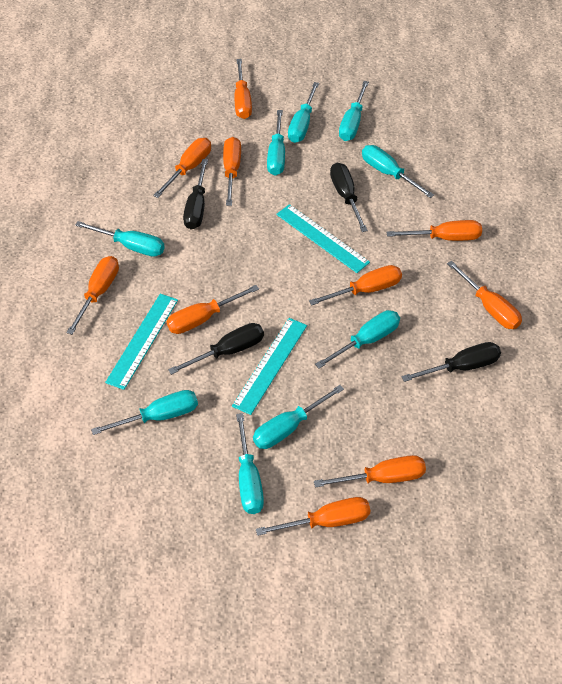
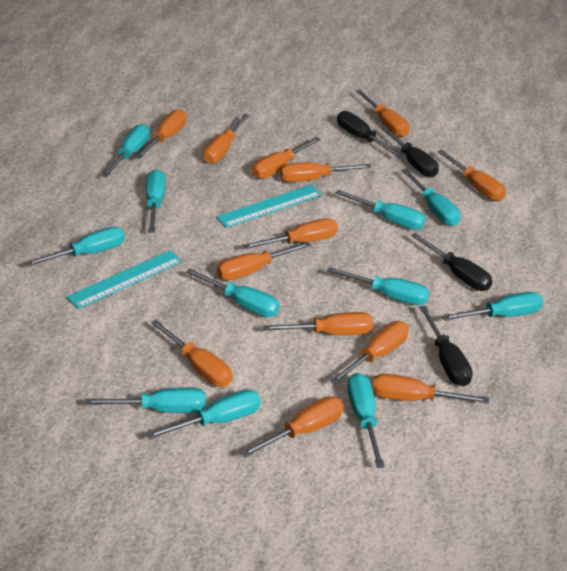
orange screwdriver: 10 -> 13
turquoise ruler: 3 -> 2
turquoise screwdriver: 9 -> 11

